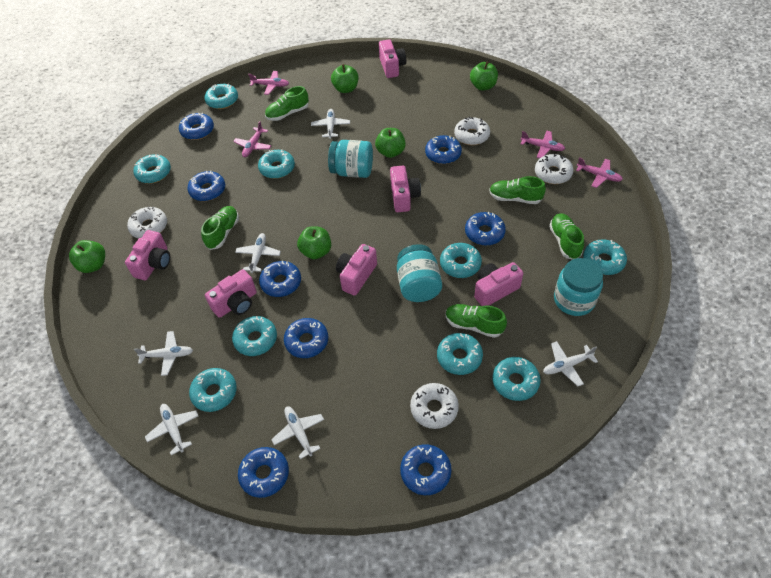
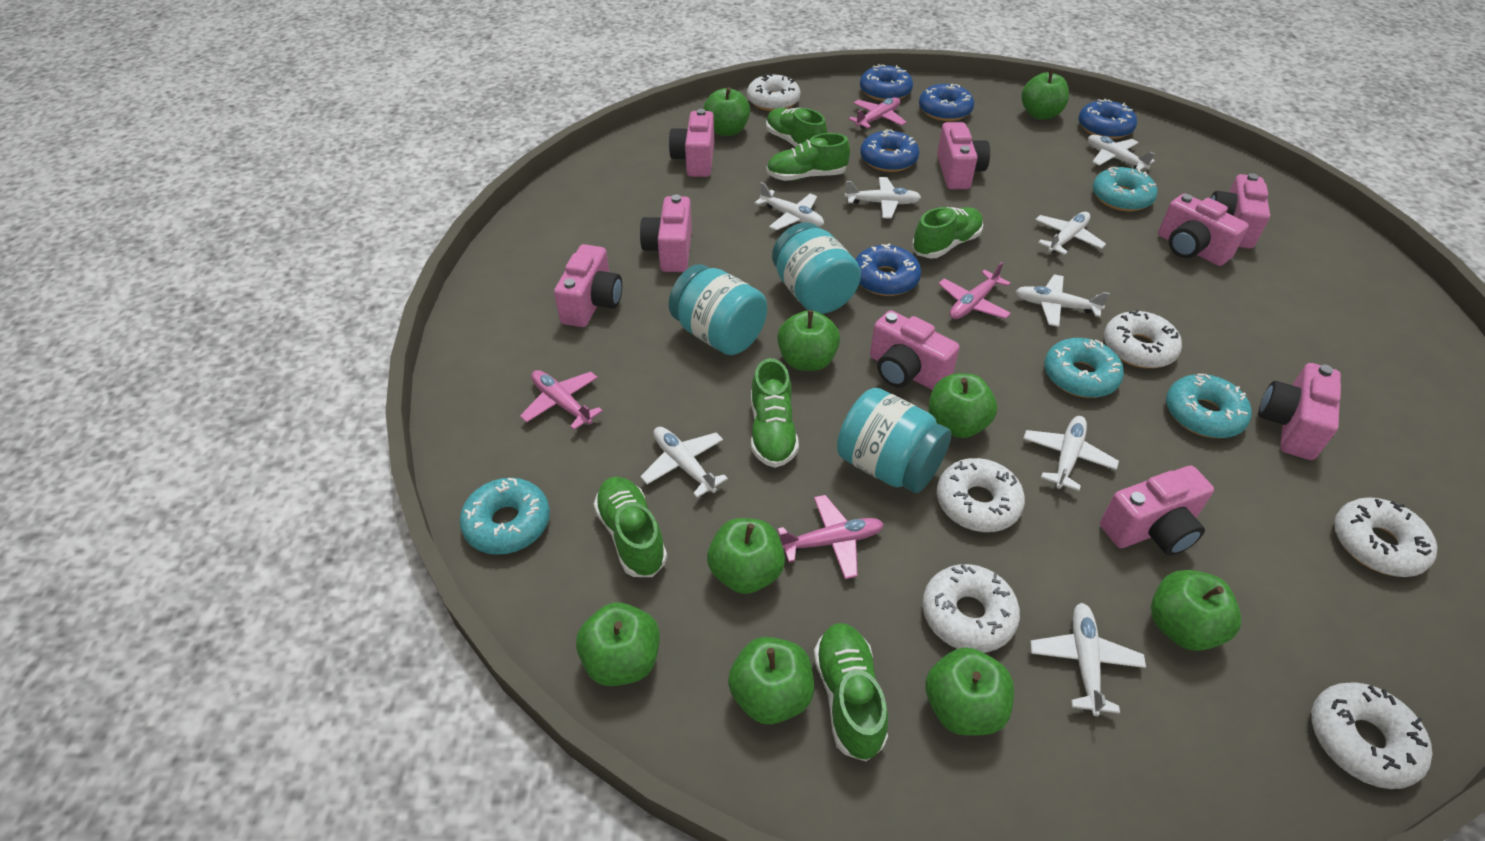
blue donut: 8 -> 5
green apple: 5 -> 9
green shoe: 5 -> 6
pink camera: 6 -> 9
turquoise donut: 9 -> 4
white donut: 4 -> 6
white plane: 6 -> 8

